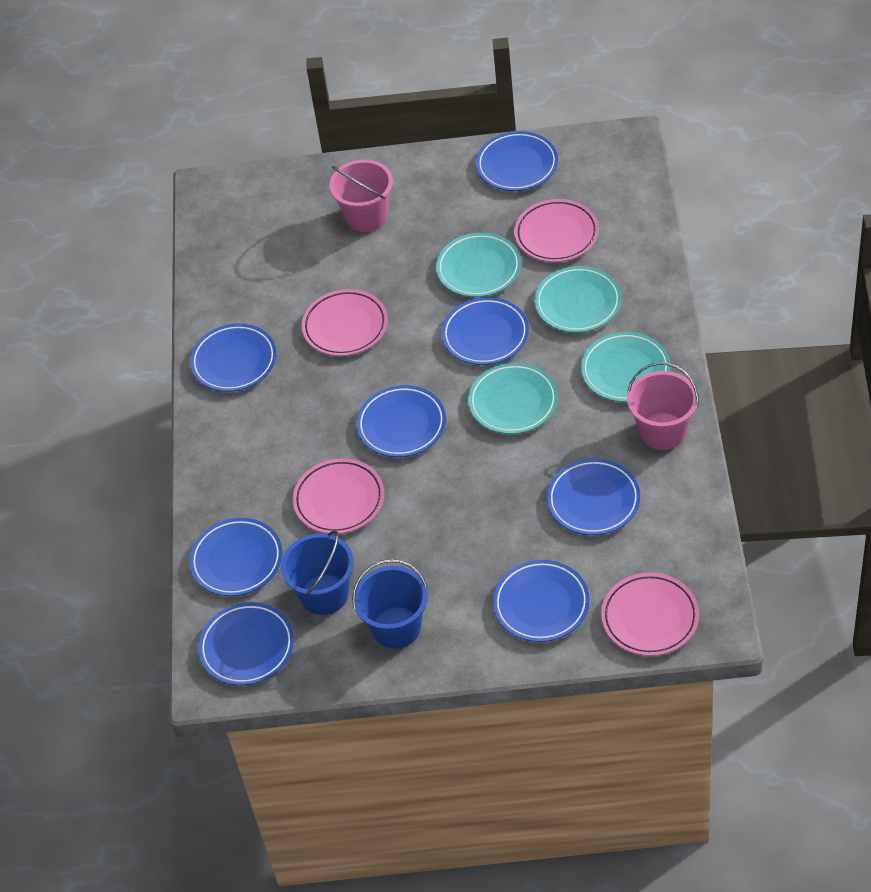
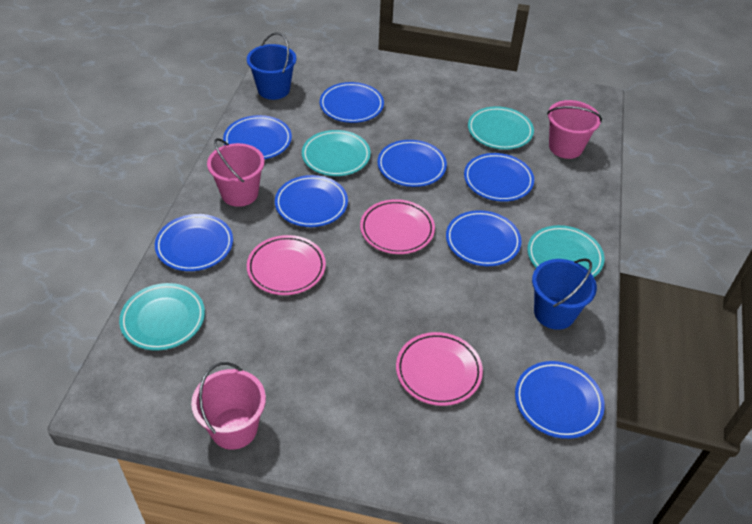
pink bucket: 2 -> 3
pink plate: 4 -> 3

